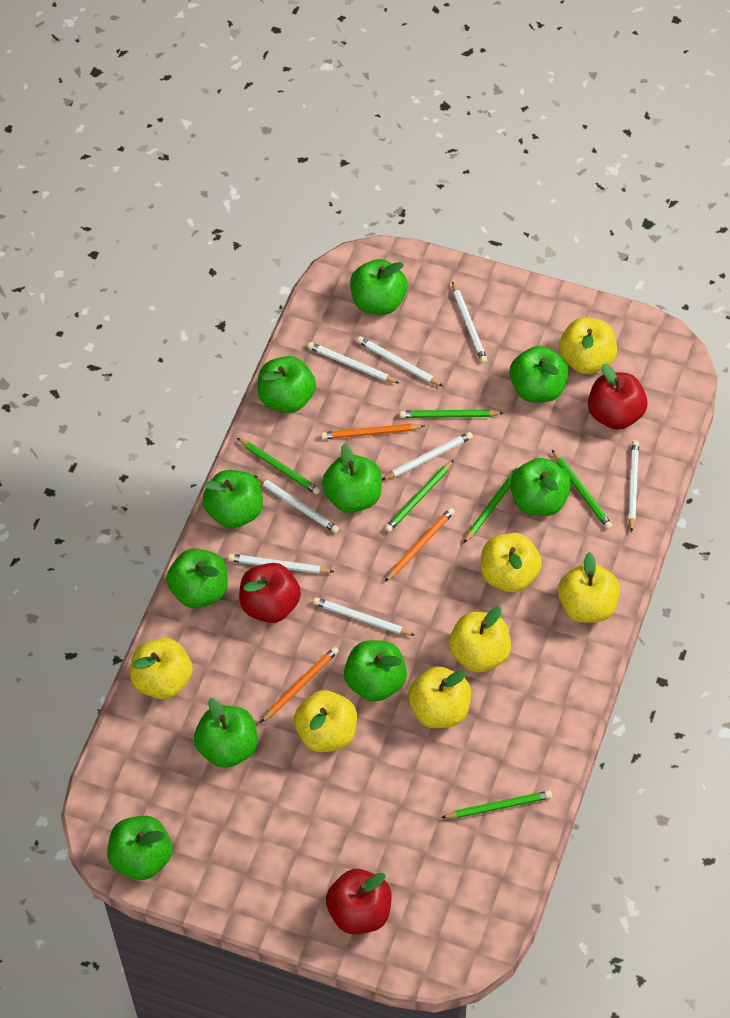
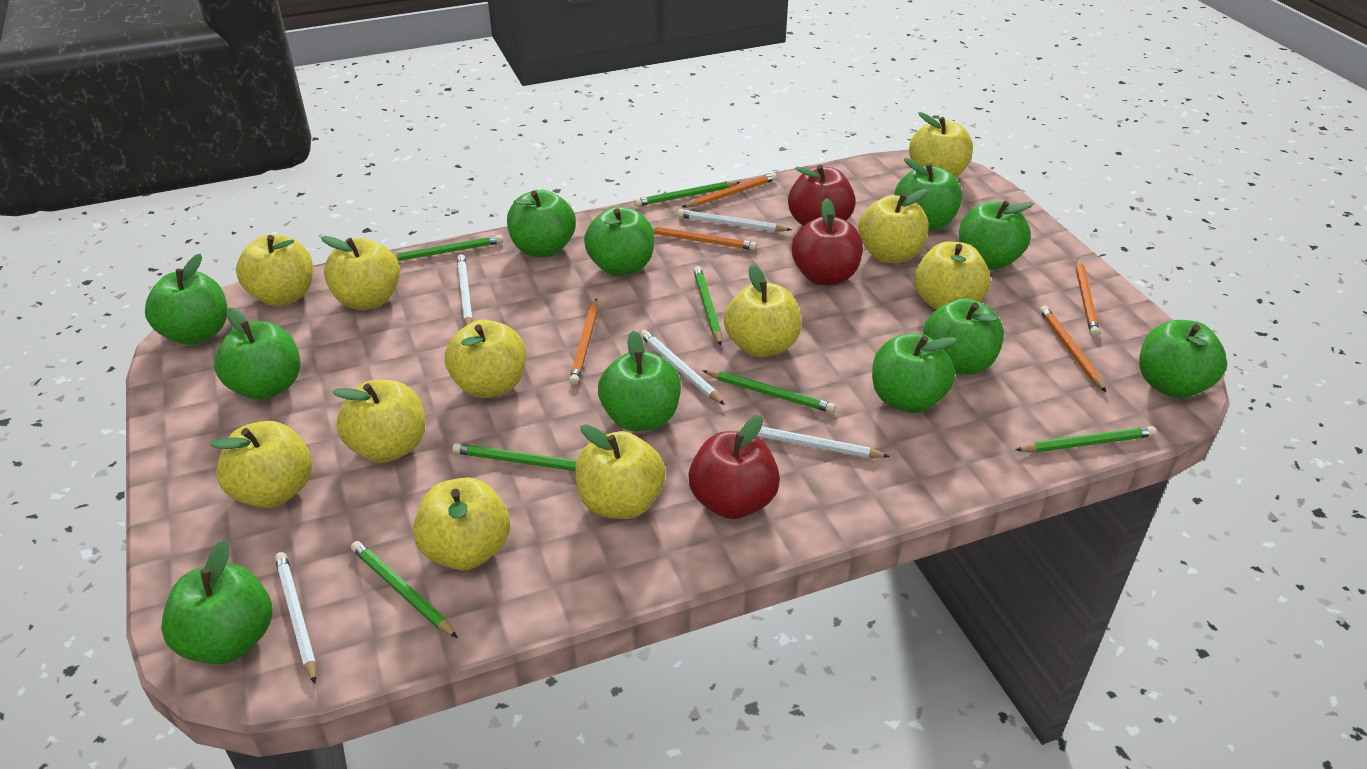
green apple: 10 -> 11
green pencil: 6 -> 7
orange pencil: 3 -> 5
white pencil: 8 -> 5
yellow apple: 7 -> 11

